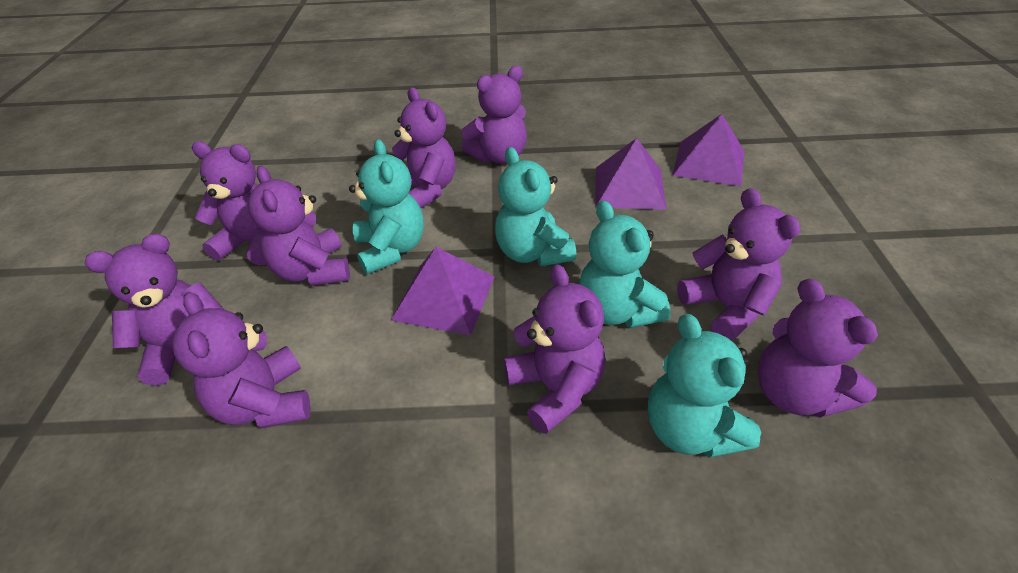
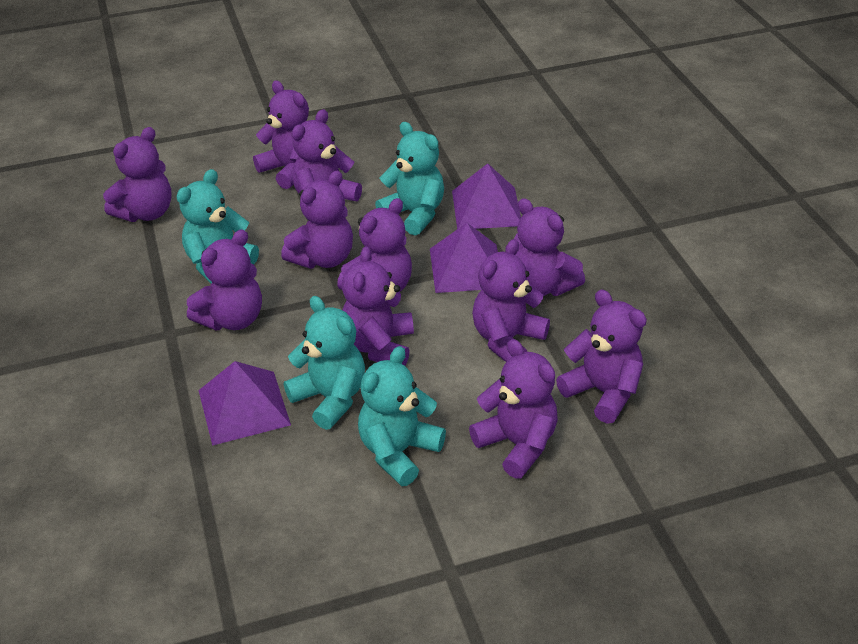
purple teddy bear: 9 -> 11

